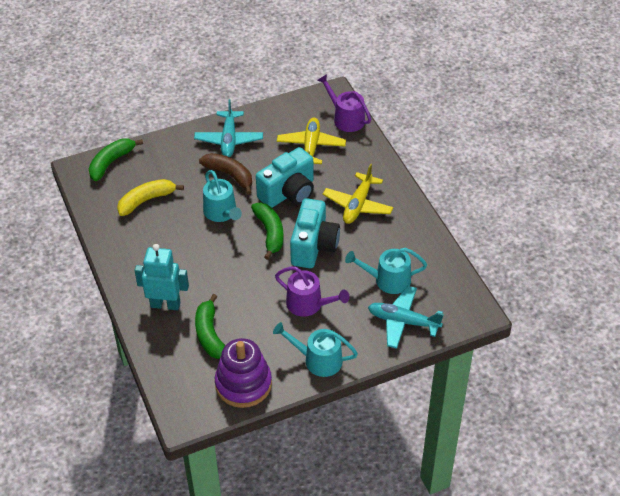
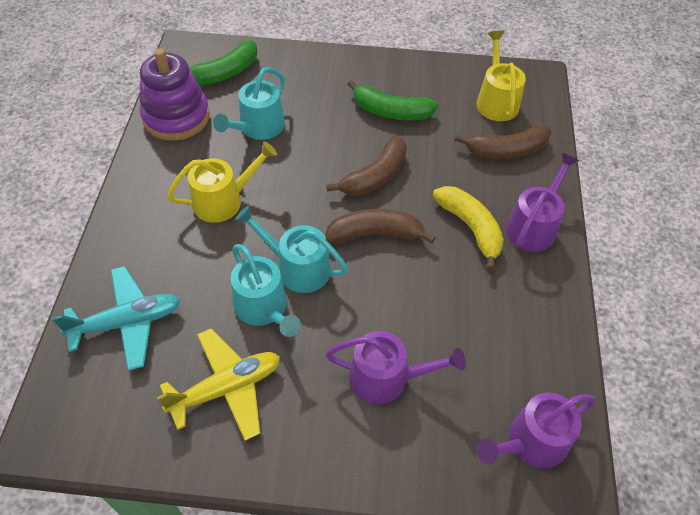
brown banana: 1 -> 3
green banana: 3 -> 2
purple watering can: 2 -> 3
turquoise camera: 2 -> 0
turquoise plane: 2 -> 1
turquoise robot: 1 -> 0
yellow plane: 2 -> 1
yellow watering can: 0 -> 2

